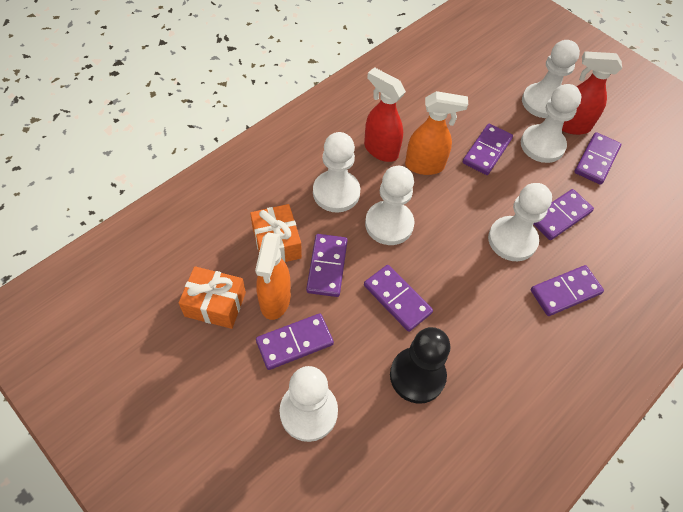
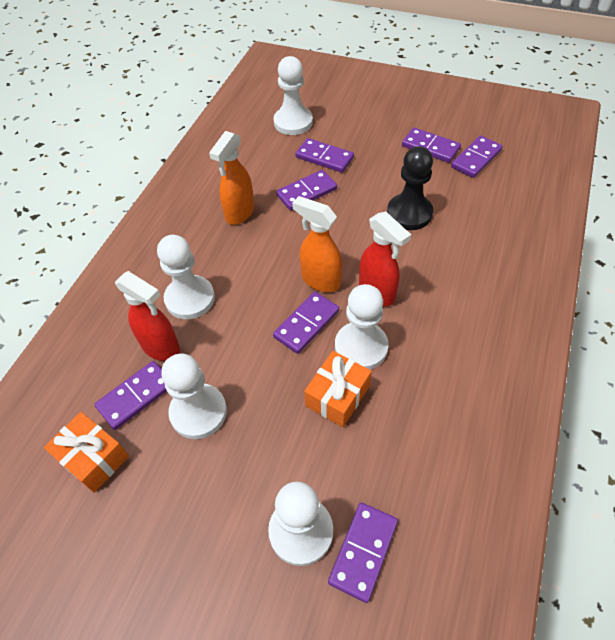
white pawn: 6 -> 5

